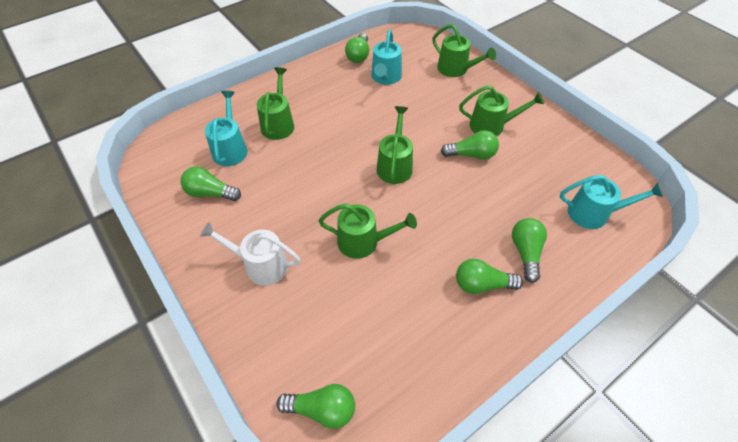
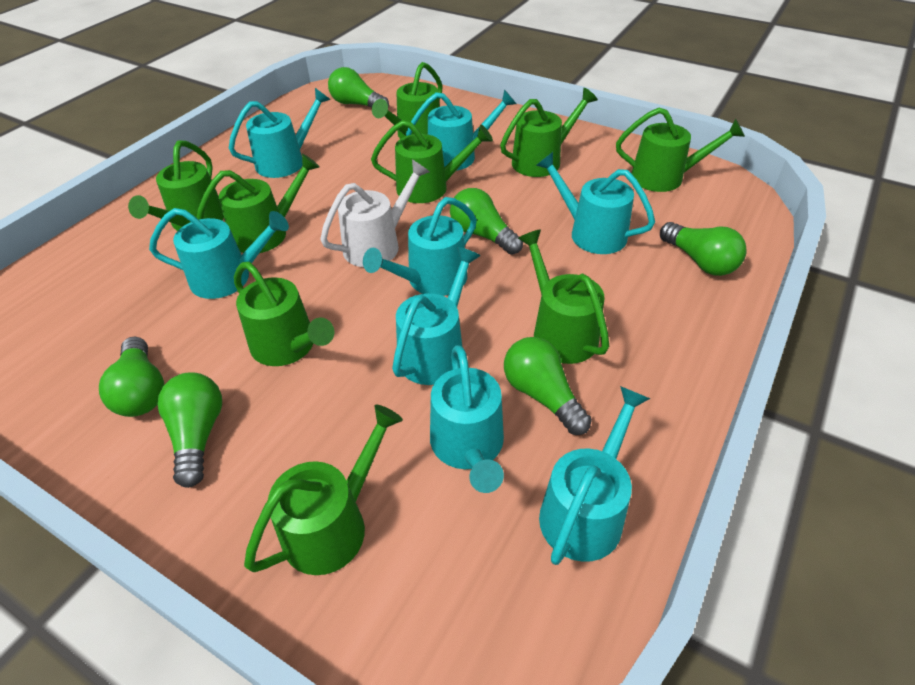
green watering can: 5 -> 9
turquoise watering can: 3 -> 8

